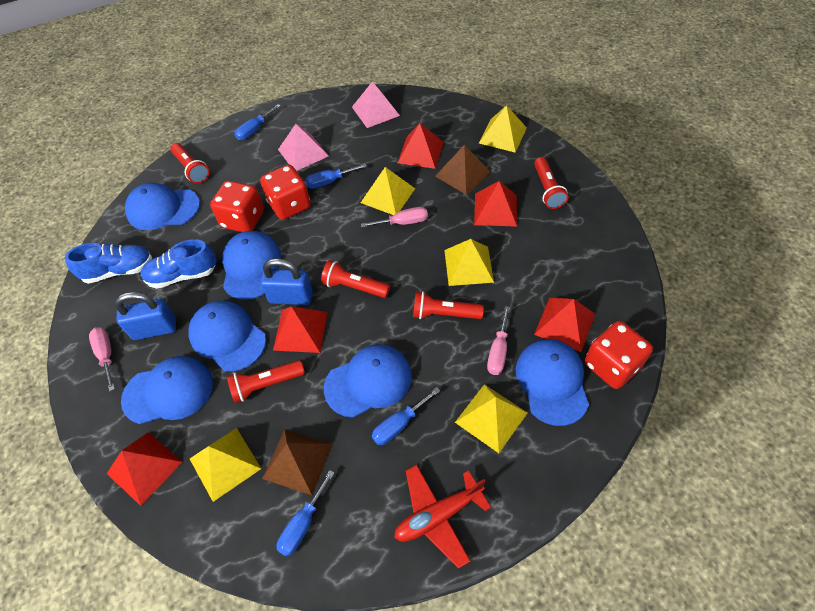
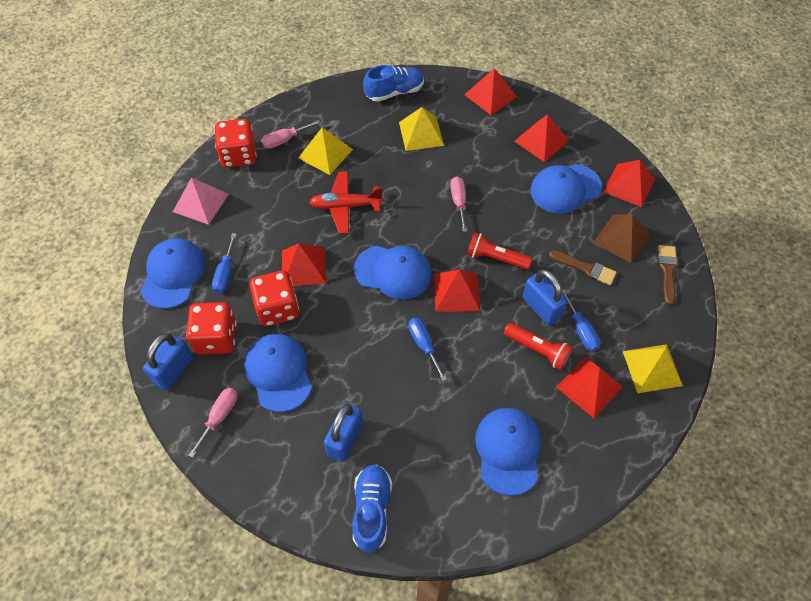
blue cap: 6 -> 5
blue padlock: 2 -> 3
blue screwdriver: 4 -> 3
brown brush: 0 -> 2
brown pyramid: 2 -> 1
pink pyramid: 2 -> 1
red flashlight: 5 -> 2
red pyramid: 5 -> 6
yellow pyramid: 5 -> 3

